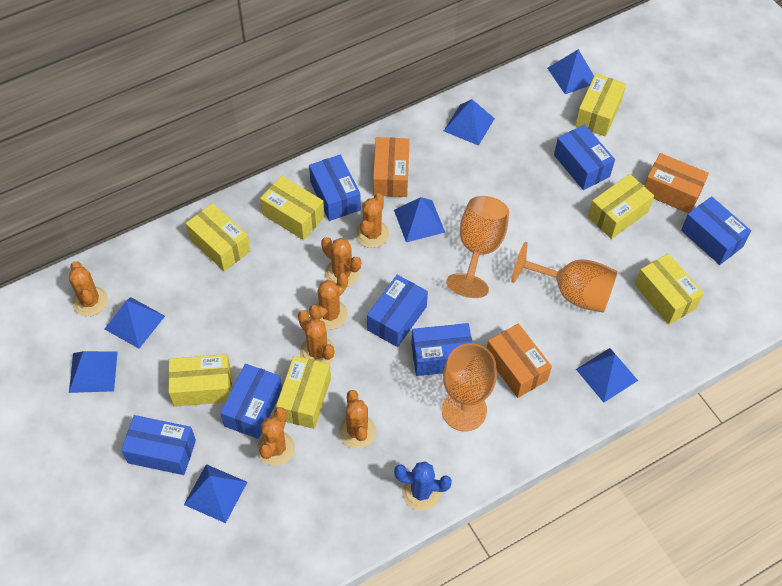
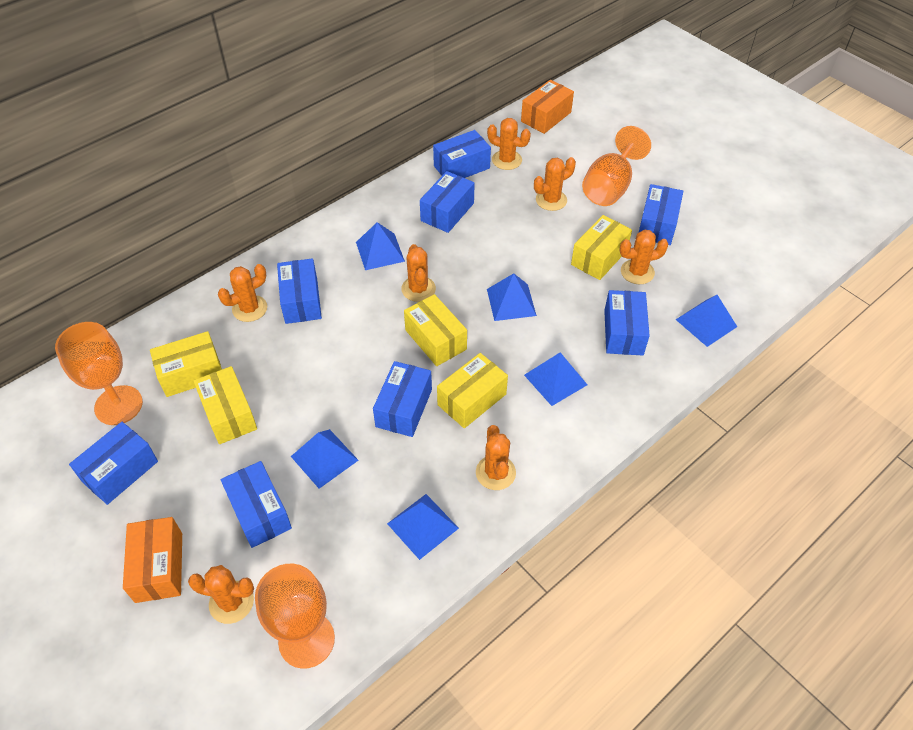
blue box: 7 -> 8
blue cactus: 1 -> 0
blue pyramid: 7 -> 6
orange box: 3 -> 2
yellow box: 7 -> 5

